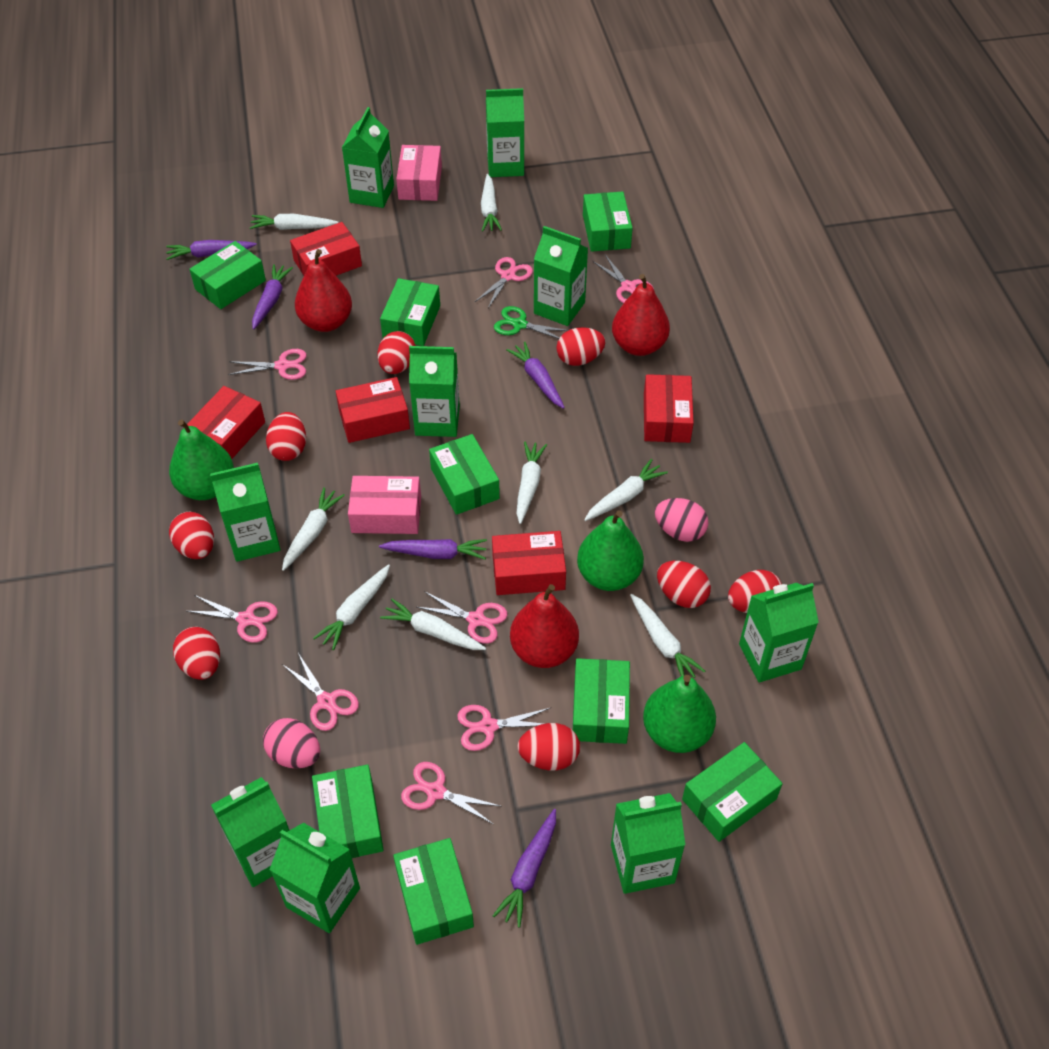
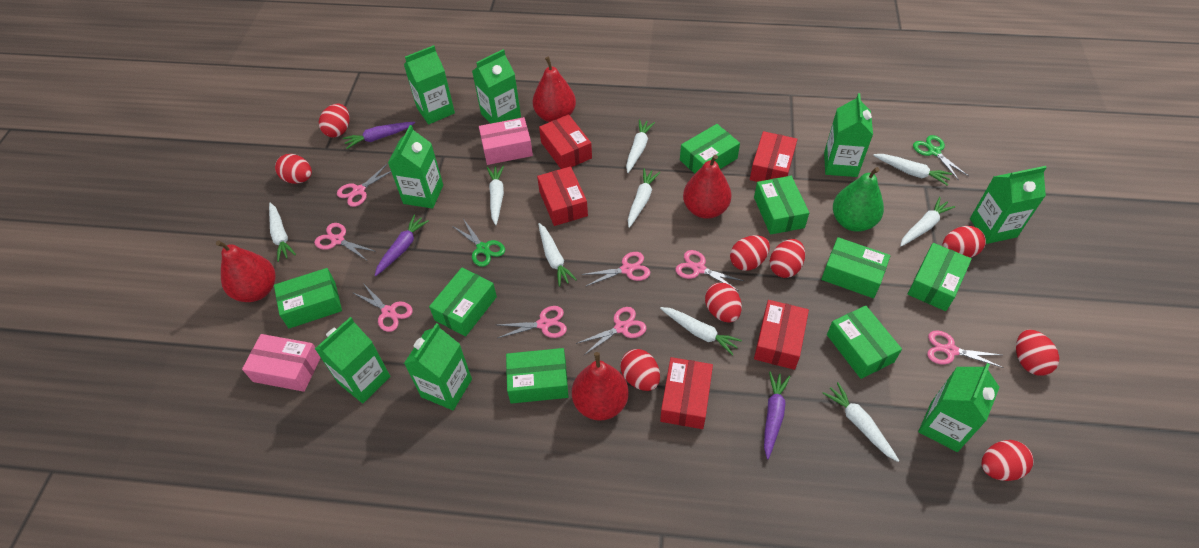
green carton: 9 -> 8
green pear: 3 -> 1
green scissors: 1 -> 2
pink egg: 2 -> 0
purple carrot: 5 -> 3
red egg: 8 -> 9
red pear: 3 -> 4
white carrot: 8 -> 9

